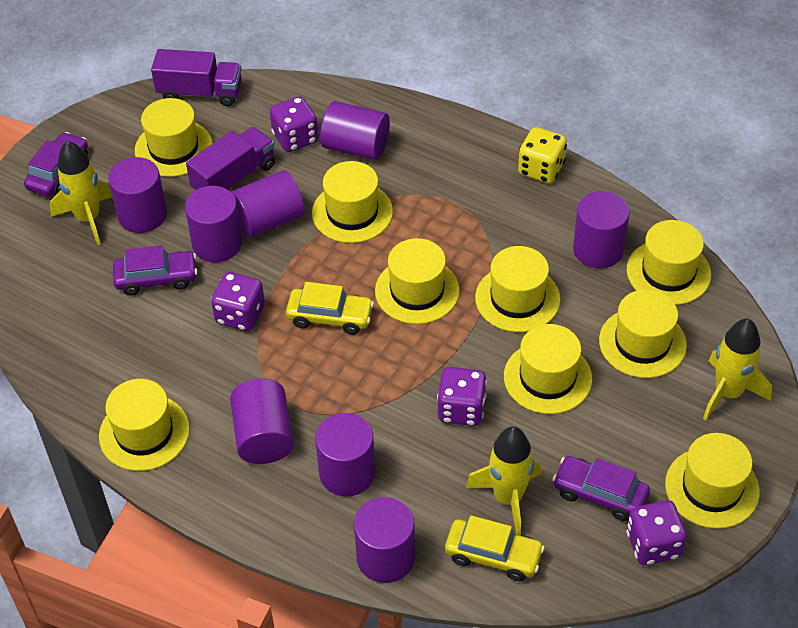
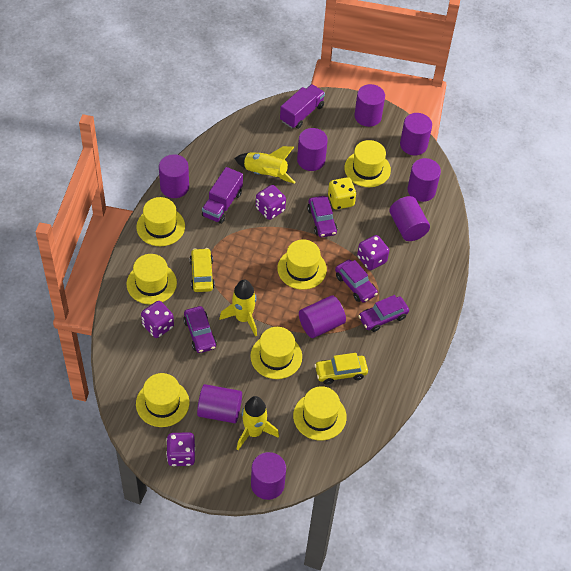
purple car: 3 -> 4
purple cylinder: 8 -> 9
yellow hat: 9 -> 7

